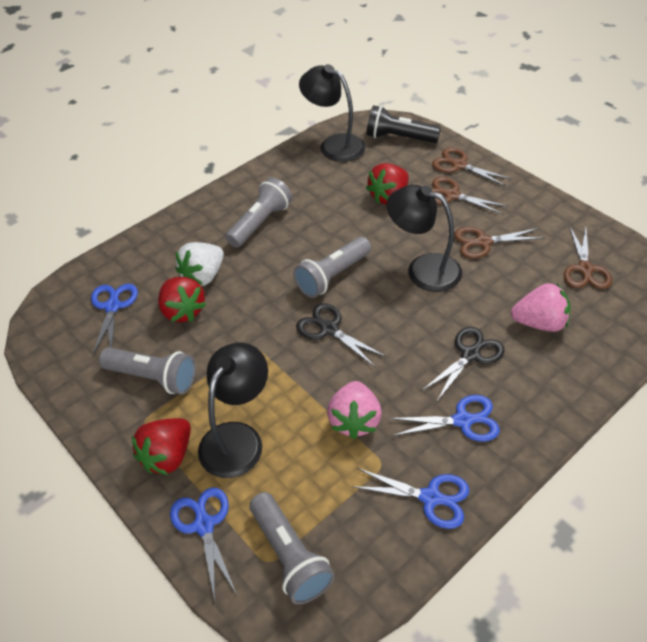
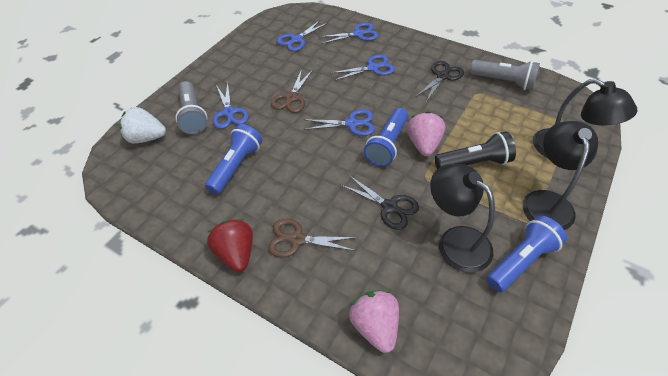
blue flashlight: 0 -> 3
blue scissors: 4 -> 5
brown scissors: 4 -> 2
grey flashlight: 4 -> 2
red strawberry: 3 -> 1

